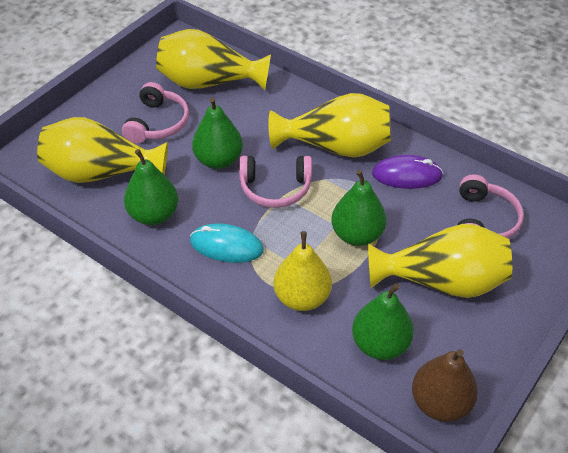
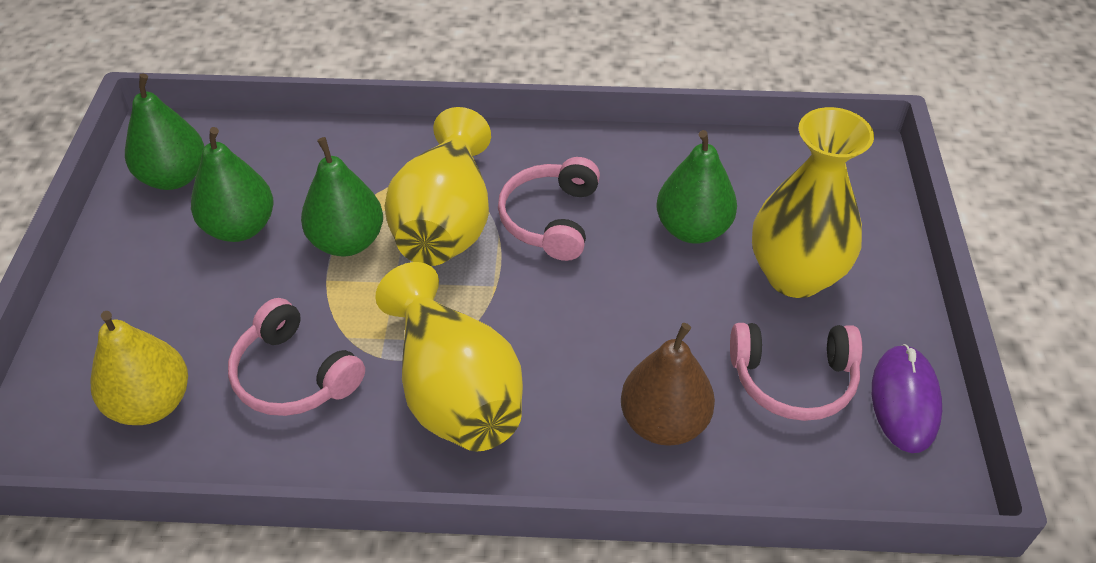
turquoise mouse: 1 -> 0
yellow vase: 4 -> 3

